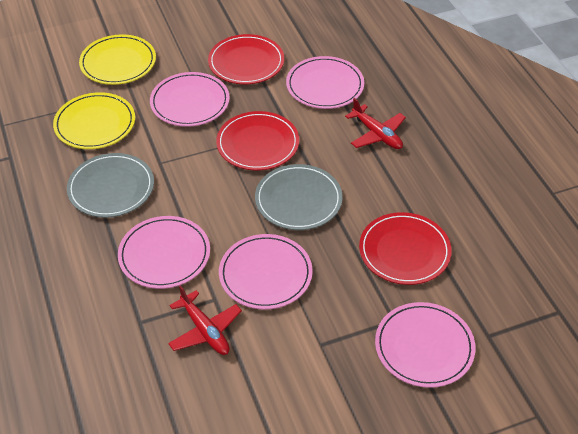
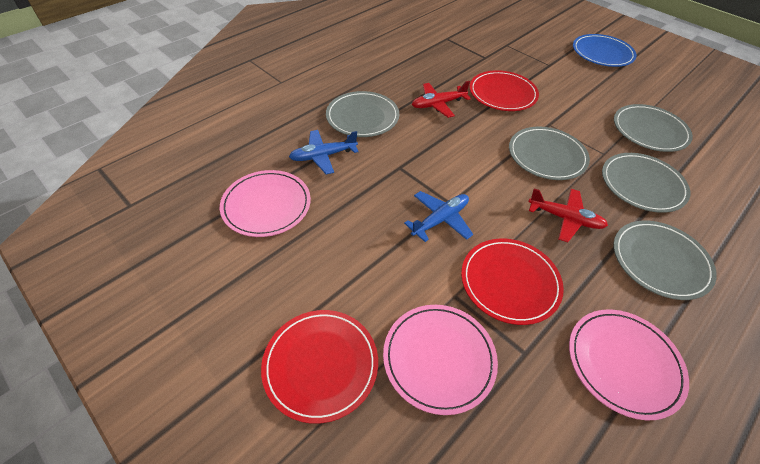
blue plane: 0 -> 2
blue plate: 0 -> 1
grey plate: 2 -> 5
pink plate: 5 -> 3
yellow plate: 2 -> 0

